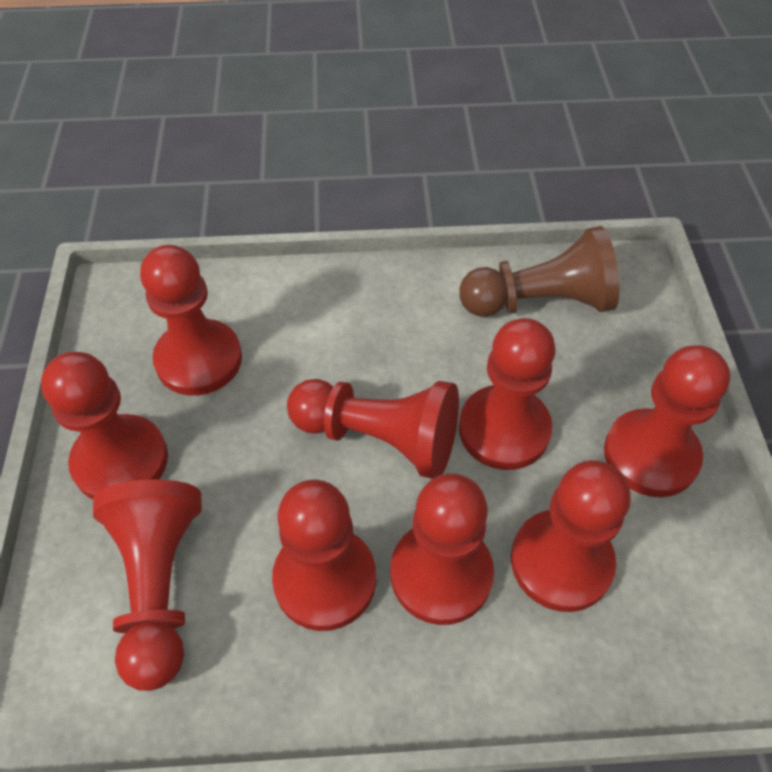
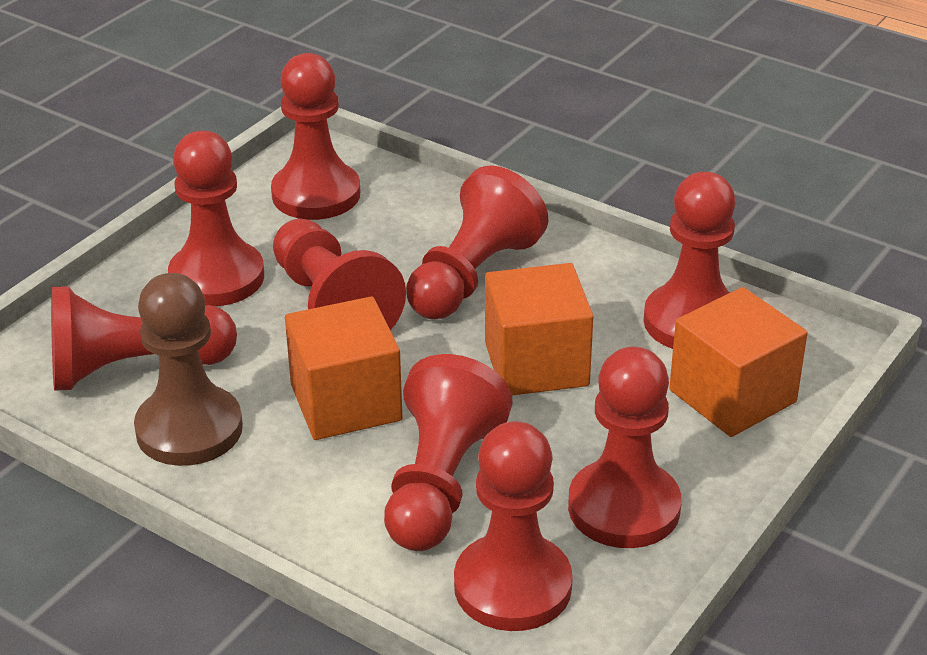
orange cube: 0 -> 3

